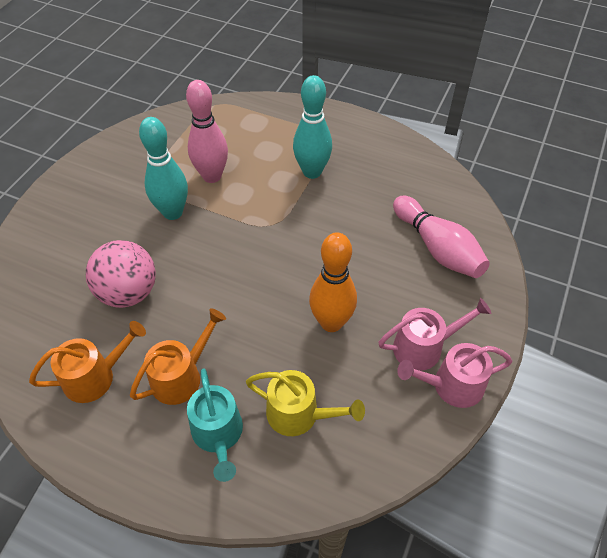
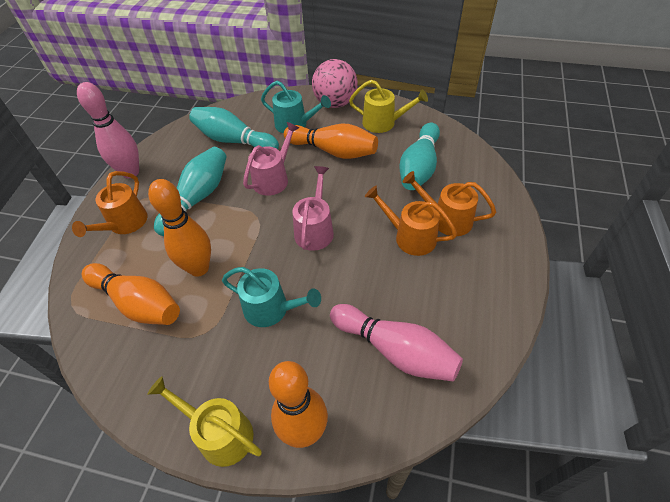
orange bowling pin: 1 -> 4
orange watering can: 2 -> 3
turquoise bowling pin: 2 -> 3
turquoise watering can: 1 -> 2
yellow watering can: 1 -> 2

